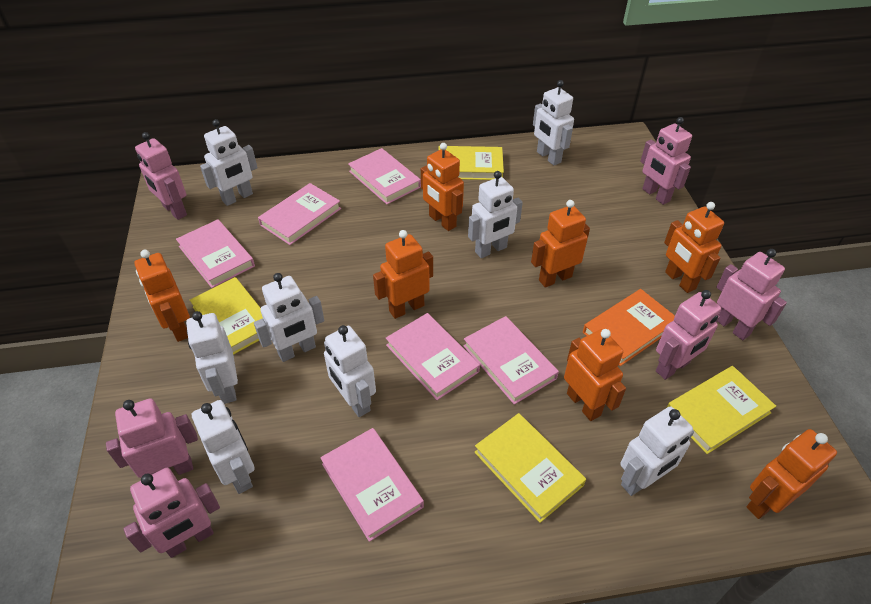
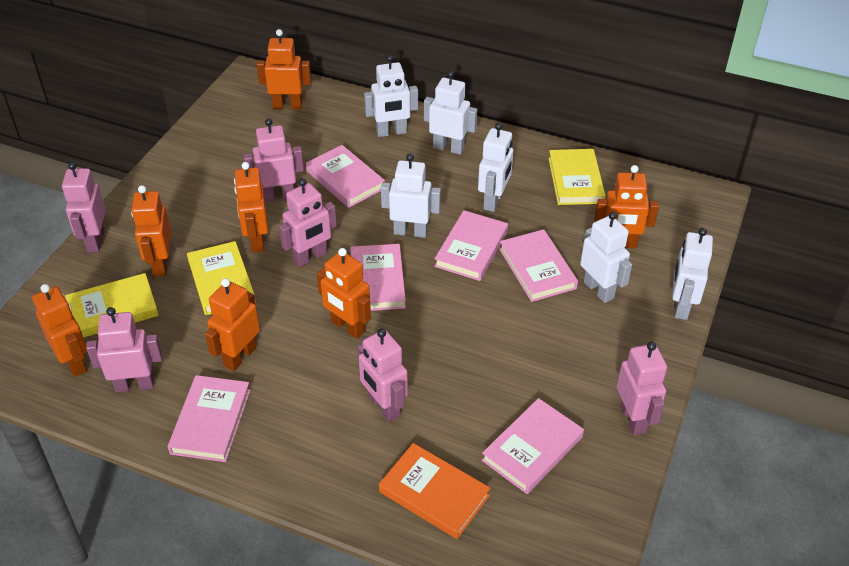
white robot: 8 -> 6
yellow book: 4 -> 3

